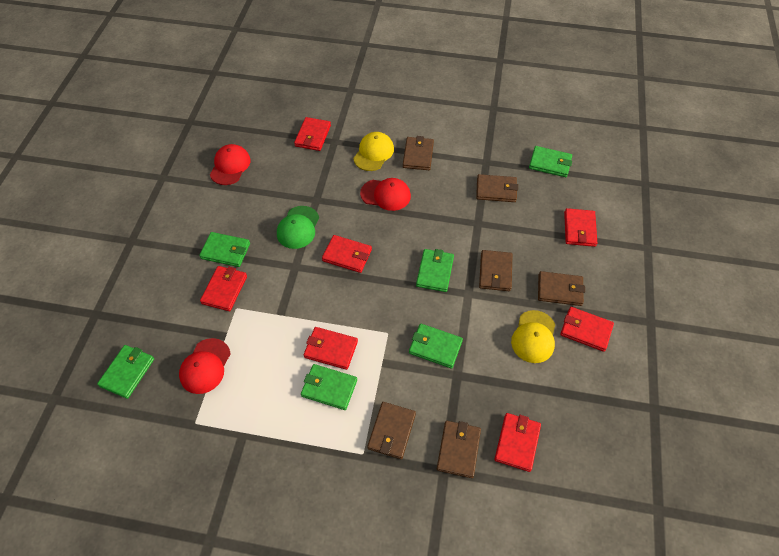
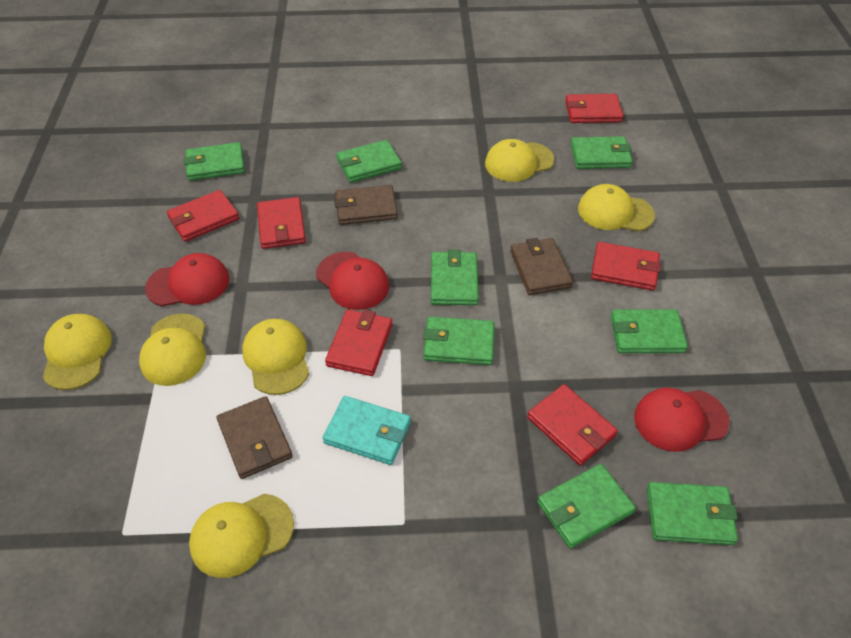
brown wallet: 6 -> 3
green cap: 1 -> 0
green wallet: 6 -> 8
red wallet: 7 -> 6
turquoise wallet: 0 -> 1
yellow cap: 2 -> 6

